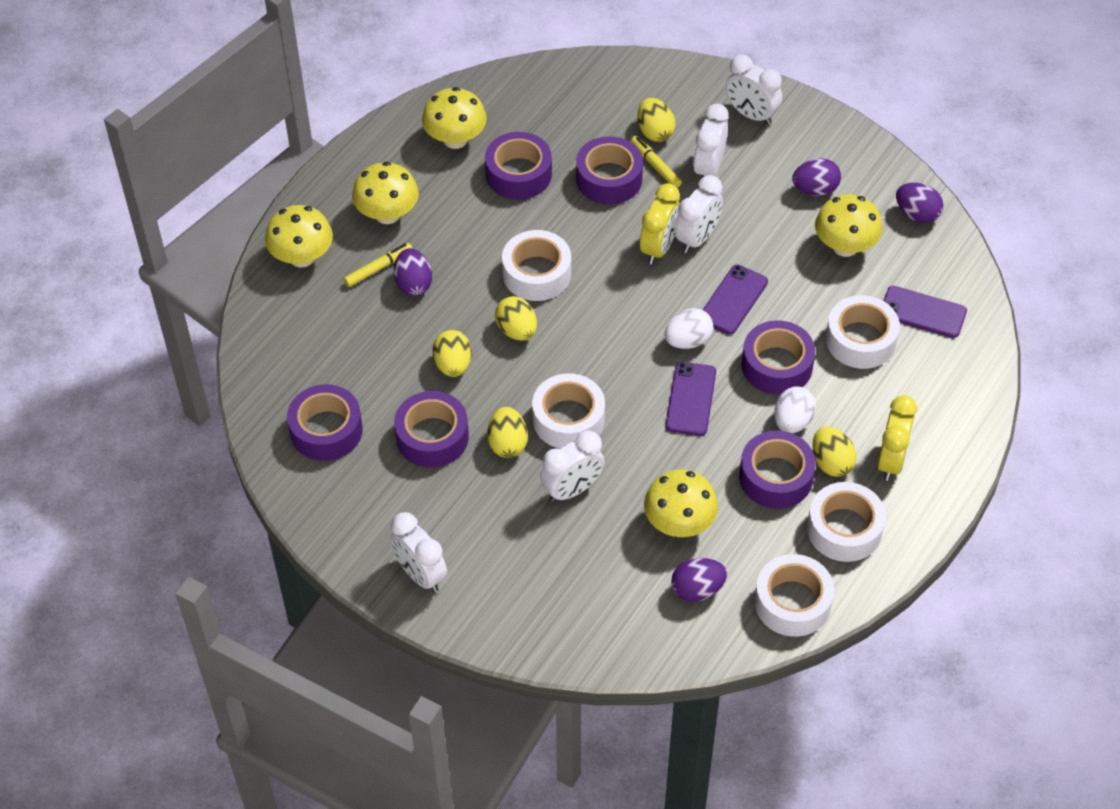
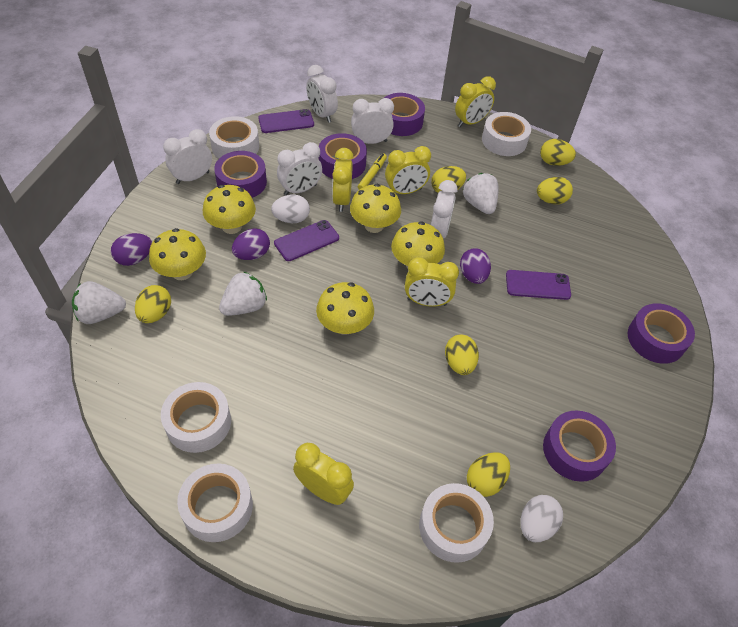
purple egg: 4 -> 3
purple tape: 6 -> 5
white strawberry: 0 -> 3
yellow clock: 2 -> 5
yellow egg: 5 -> 6
yellow marker: 2 -> 1

